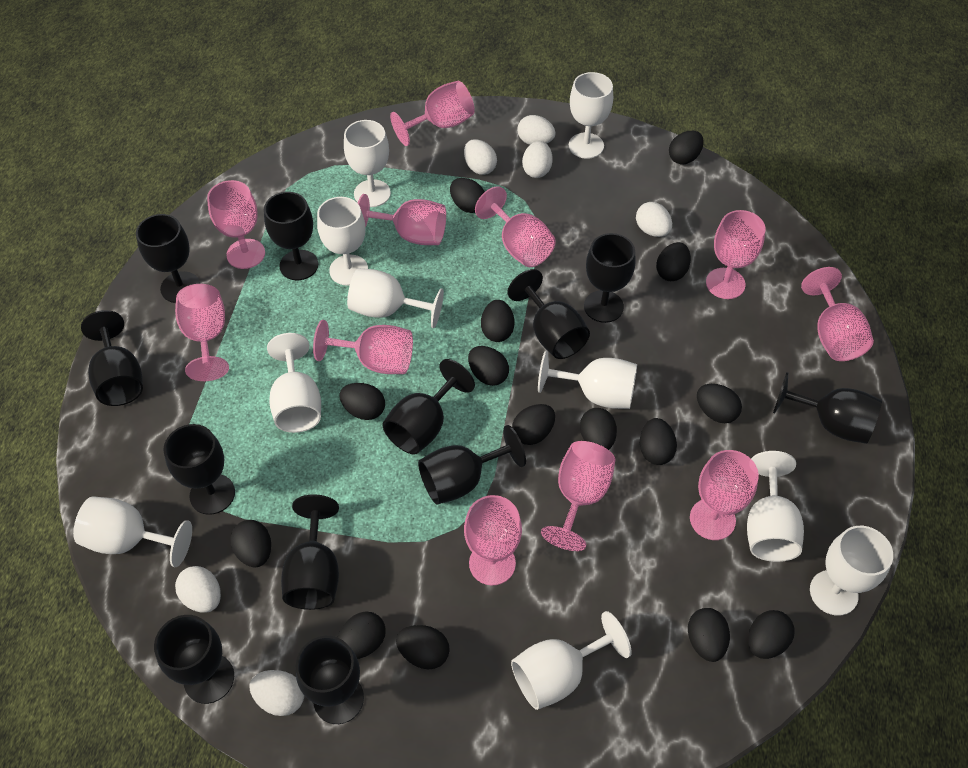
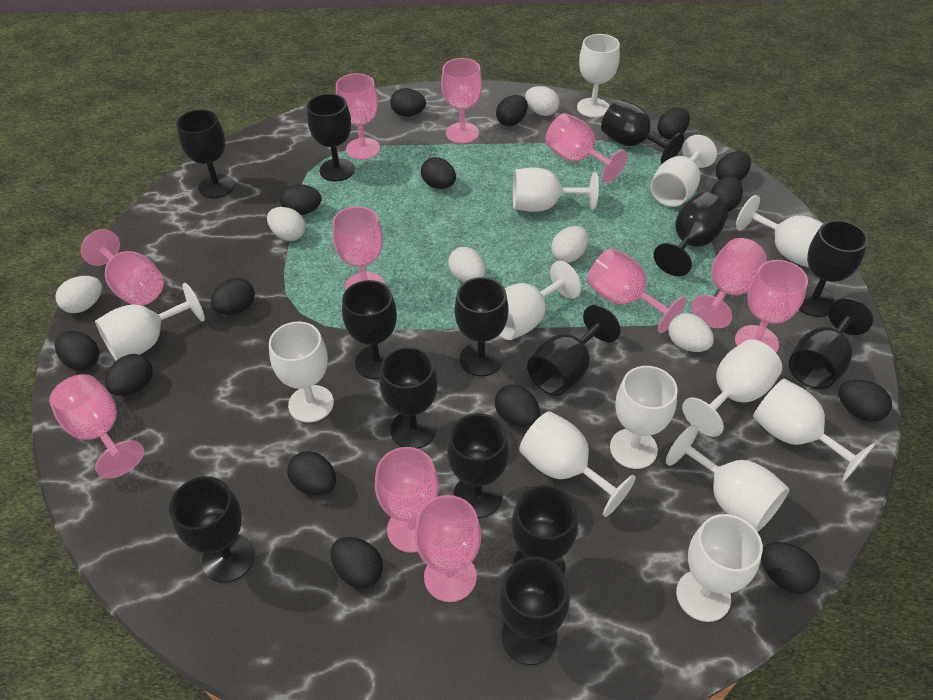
black goblet: 12 -> 14
white goblet: 10 -> 13

